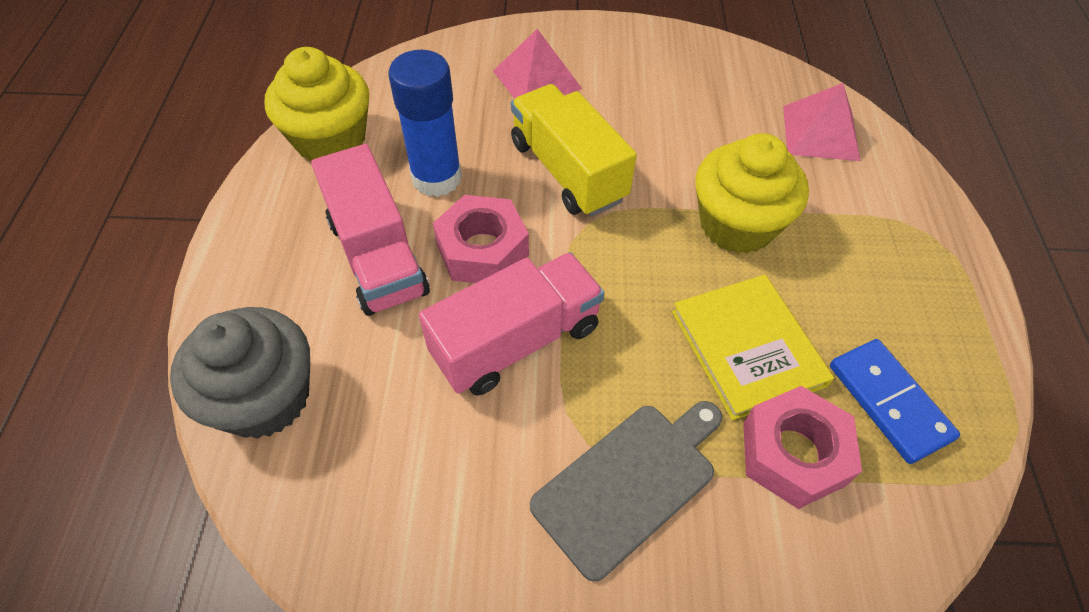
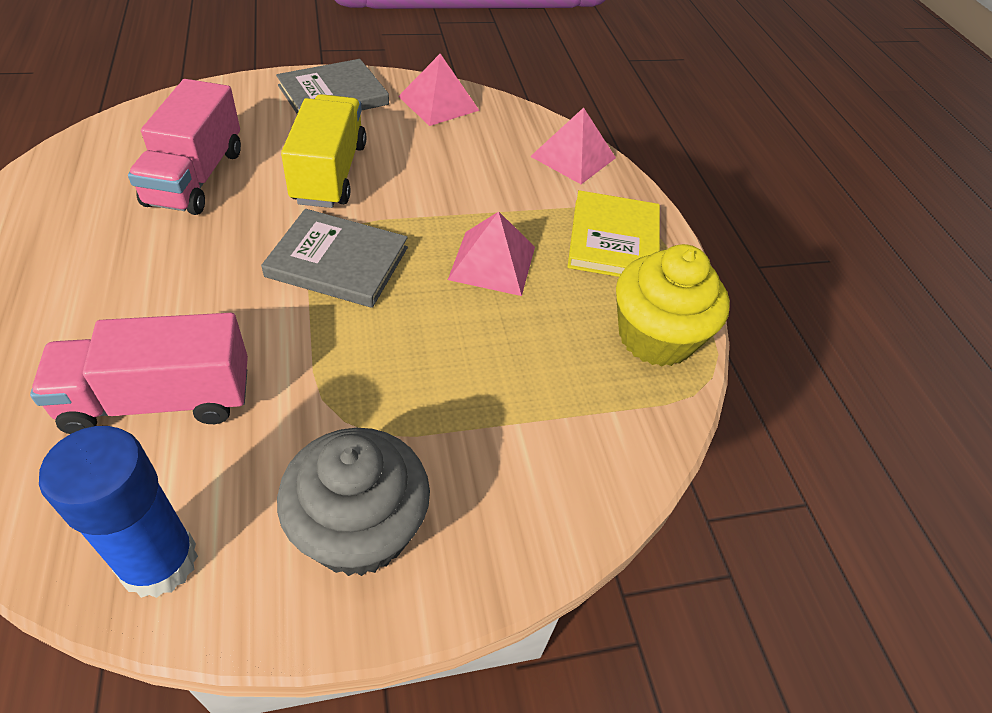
blue domino: 1 -> 0
grey book: 0 -> 2
grey cutting board: 1 -> 0
pink nut: 2 -> 0
pink pyramid: 2 -> 3
yellow cupcake: 2 -> 1

